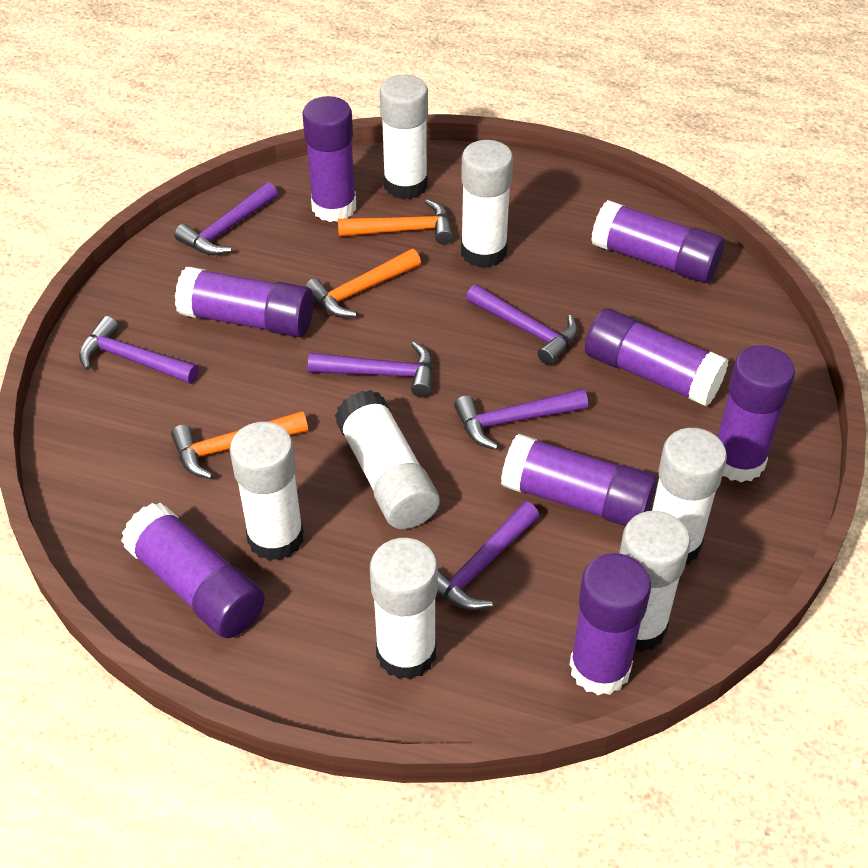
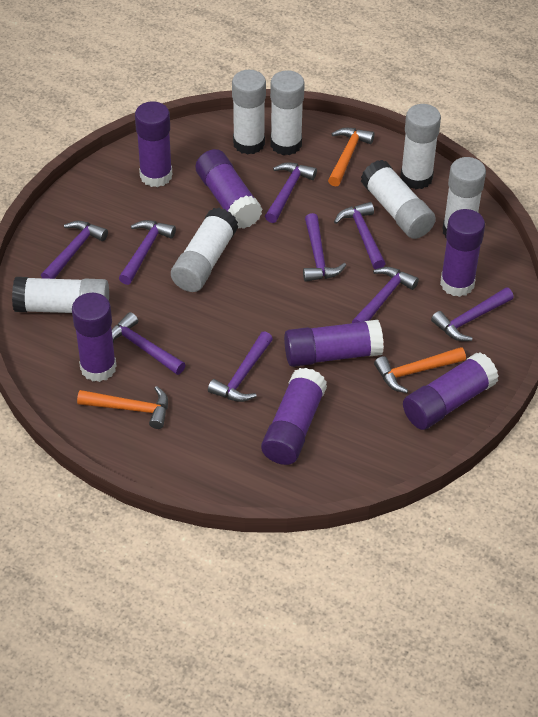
purple glue stick: 8 -> 7
purple hammer: 6 -> 9

